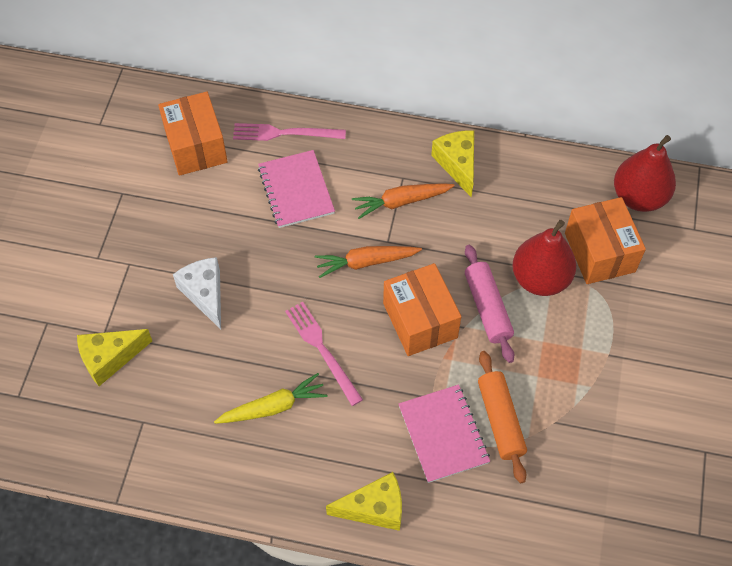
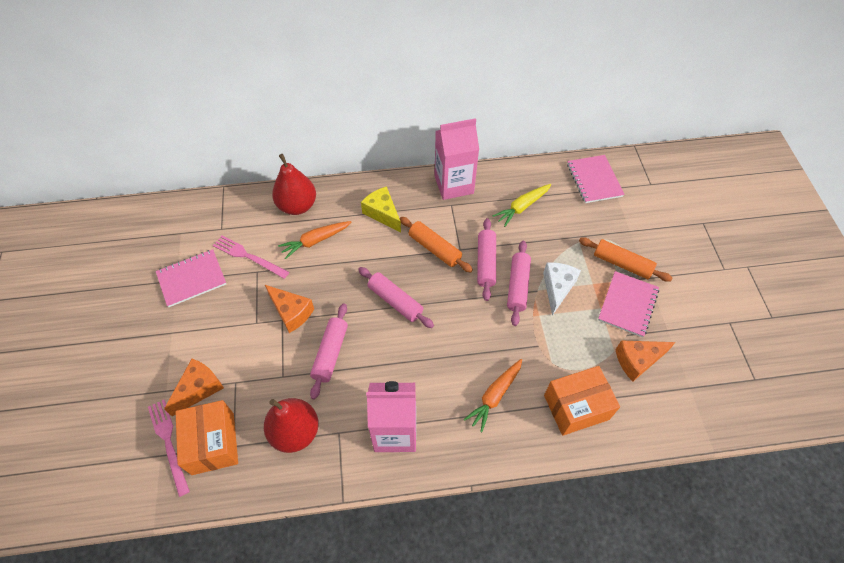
orange box: 3 -> 2
orange cheese: 0 -> 3
orange rolling pin: 1 -> 2
pink carton: 0 -> 2
pink notebook: 2 -> 3
pink rolling pin: 1 -> 4
yellow cheese: 3 -> 1

